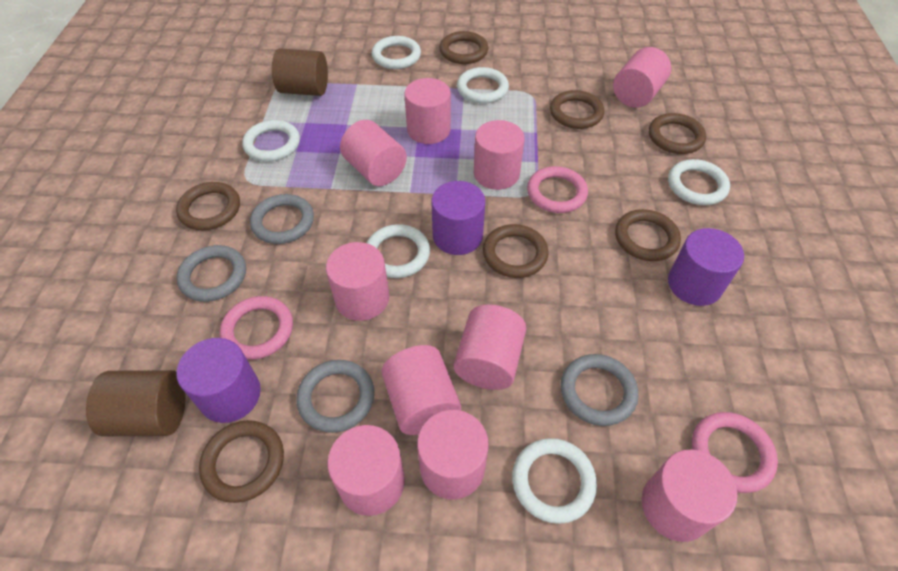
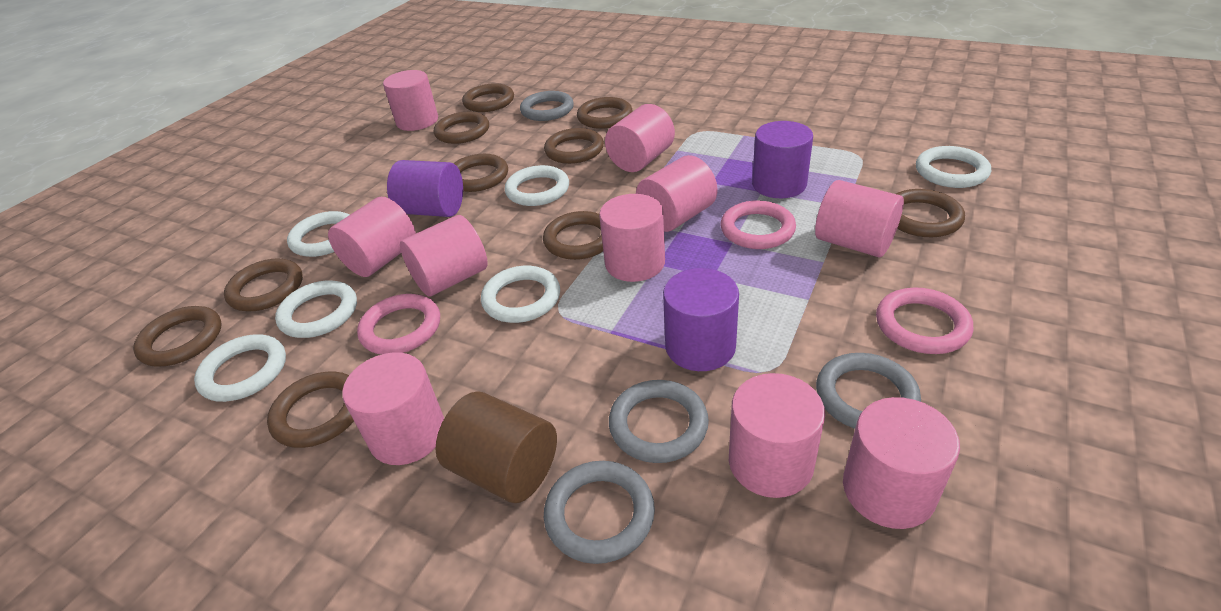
brown cylinder: 2 -> 1
brown ring: 7 -> 10

